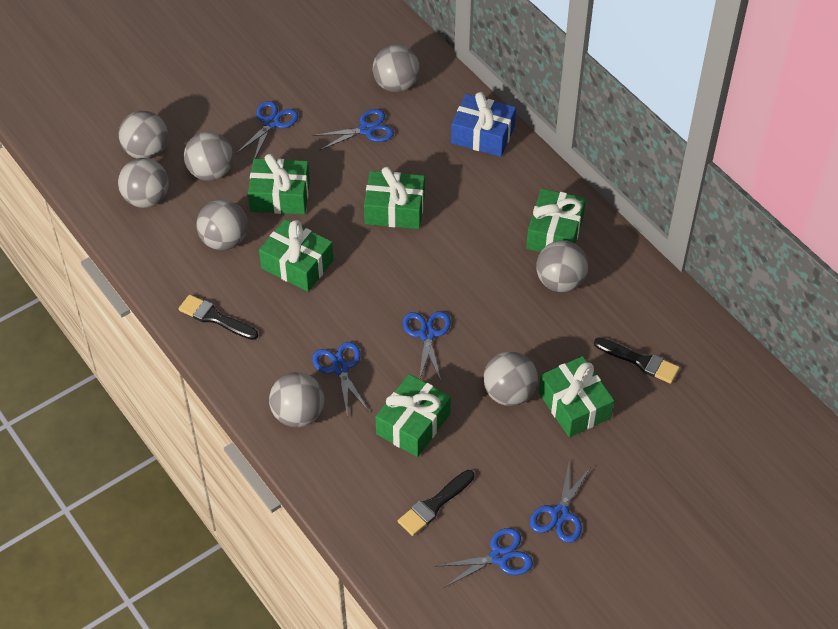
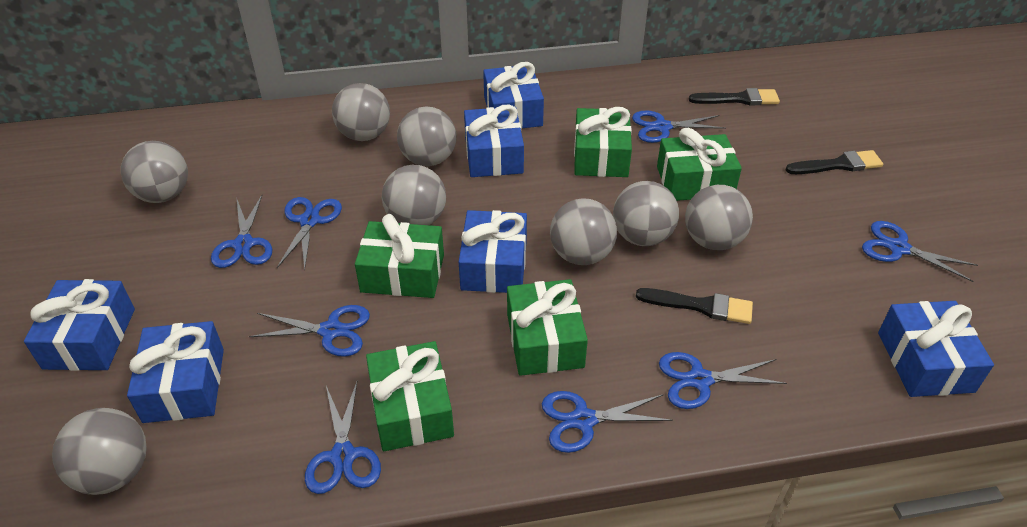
blue gift: 1 -> 6
blue scissors: 6 -> 8
green gift: 6 -> 5

